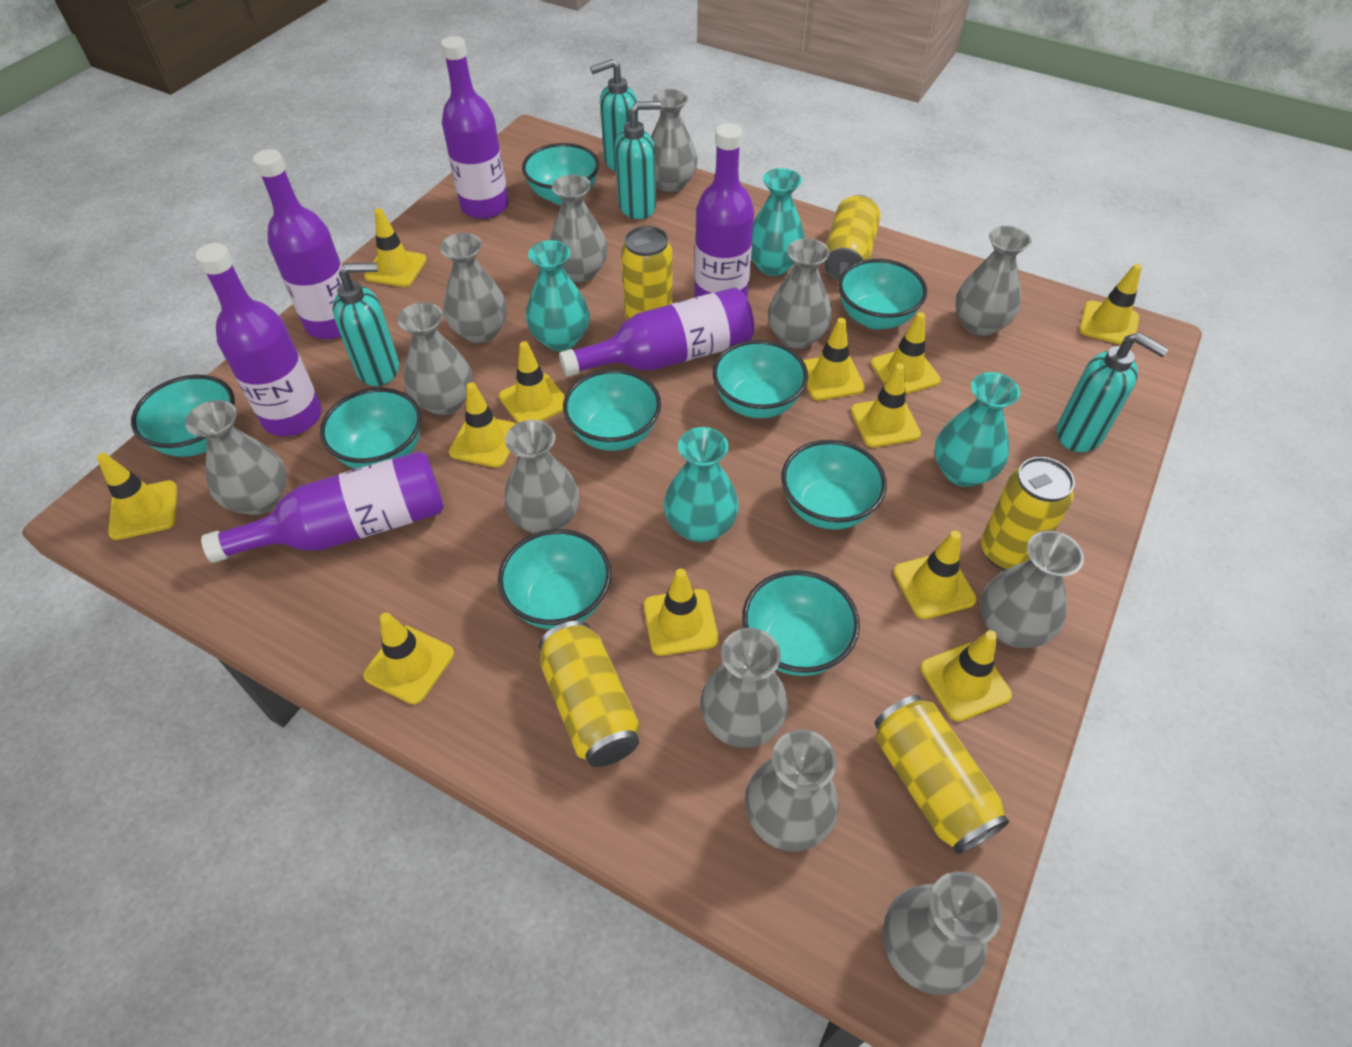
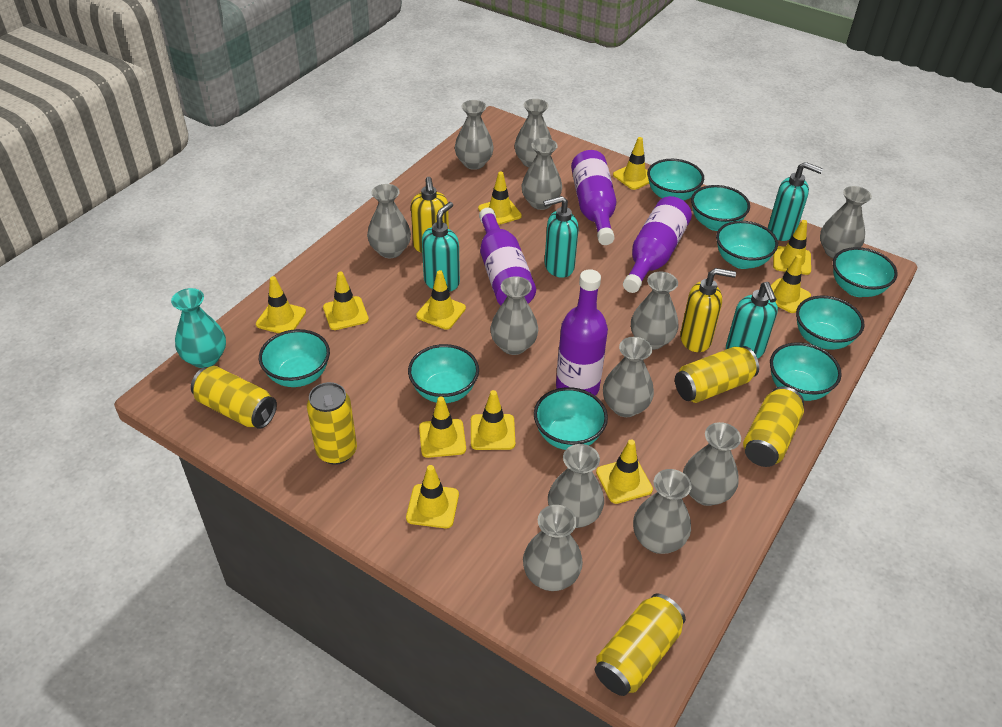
purple bottle: 6 -> 4
turquoise vase: 4 -> 1
yellow soap dispenser: 0 -> 2
yellow traffic cone: 12 -> 11

